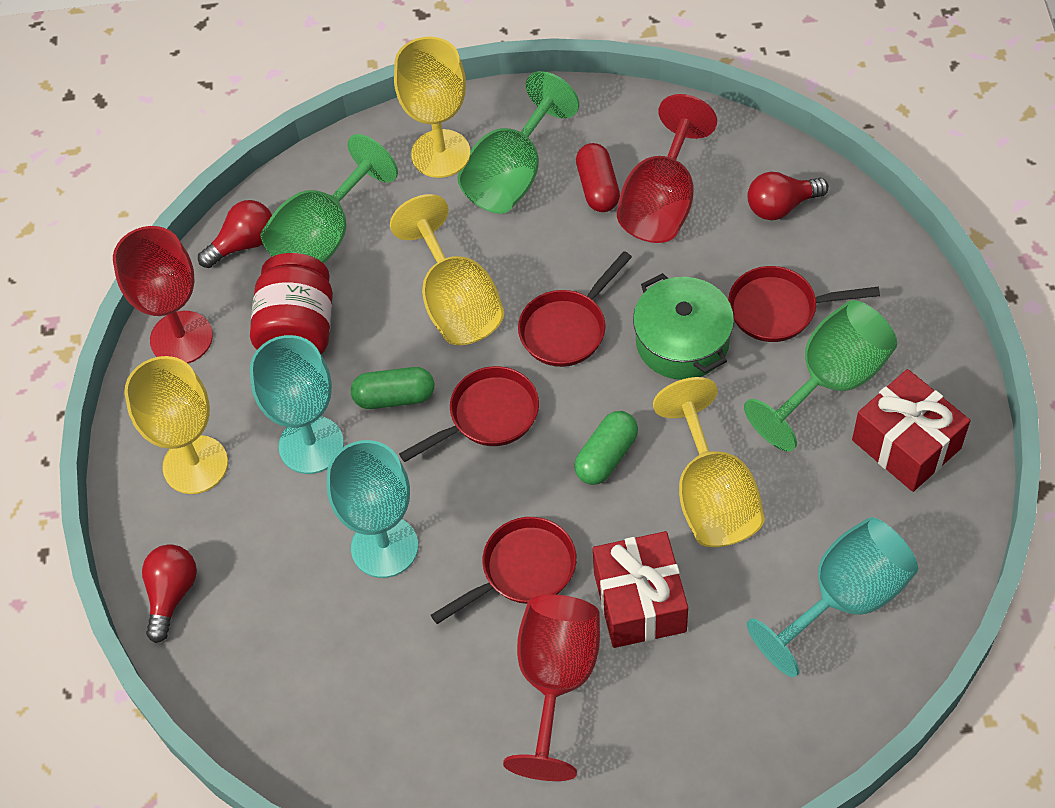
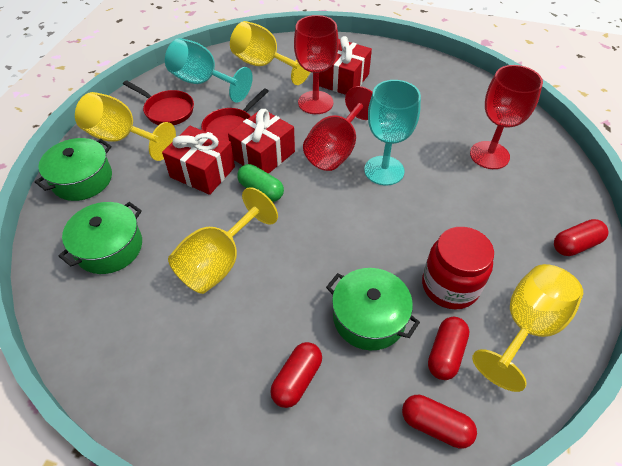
green capsule: 2 -> 1
green goblet: 3 -> 0
green pot: 1 -> 3
red capsule: 1 -> 4
red gift: 2 -> 3
red light bulb: 3 -> 0
red pan: 4 -> 2
turquoise goblet: 3 -> 2

